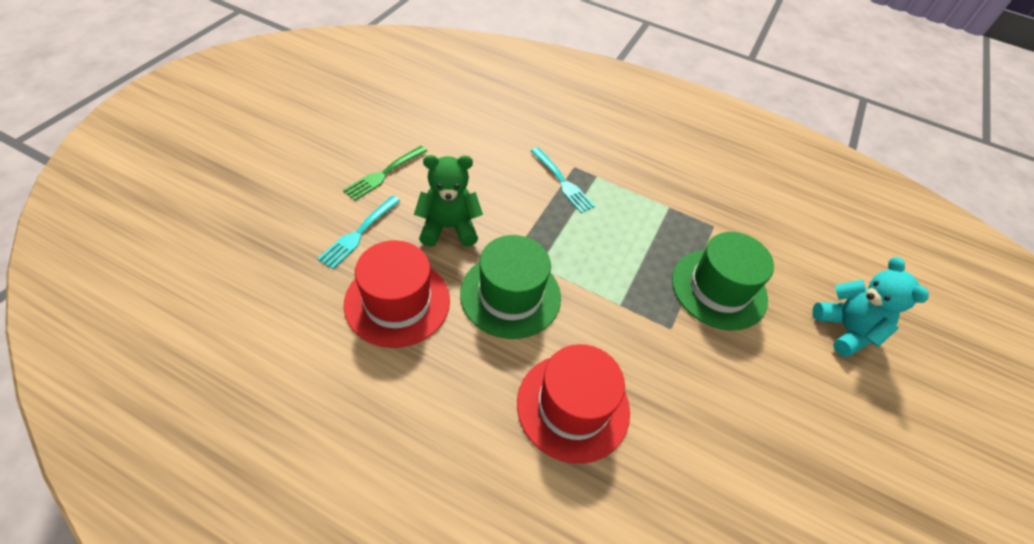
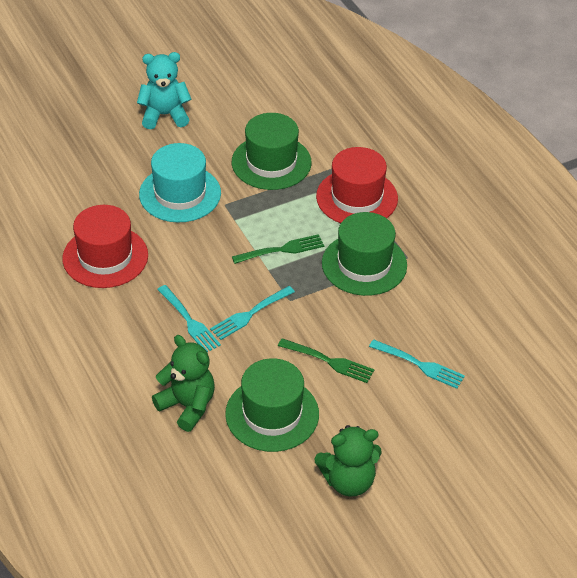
green fork: 1 -> 2
green hat: 2 -> 3
green teddy bear: 1 -> 2
turquoise fork: 2 -> 3
turquoise hat: 0 -> 1

